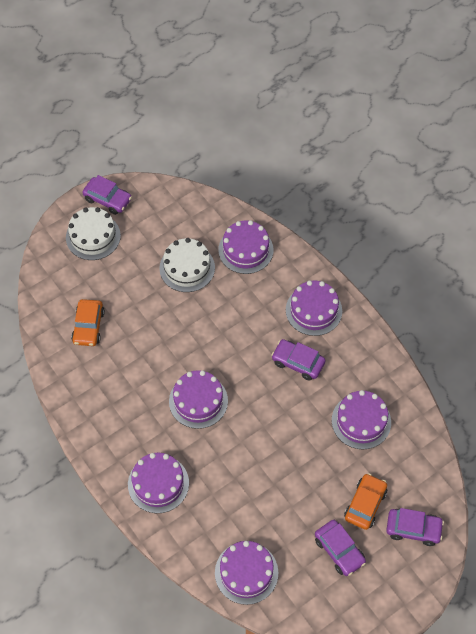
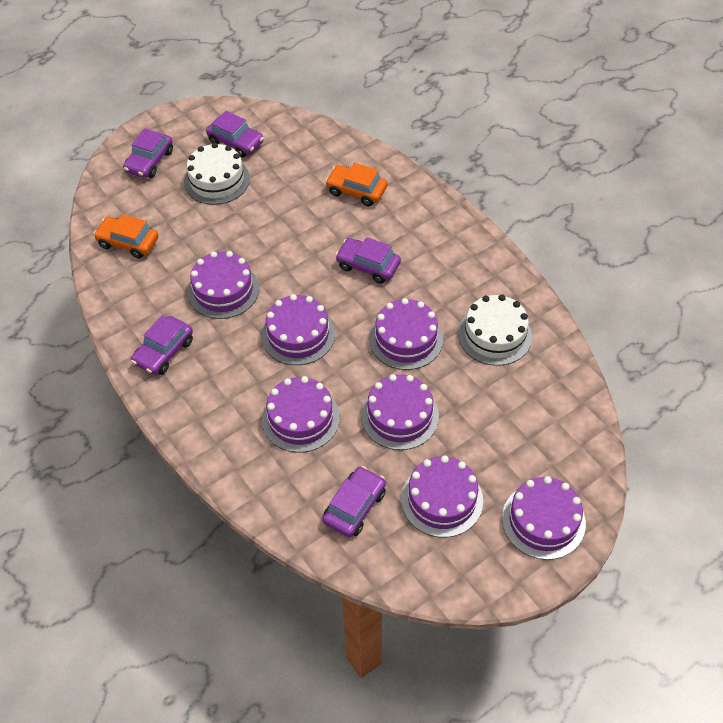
purple cake: 6 -> 7
purple car: 4 -> 5

